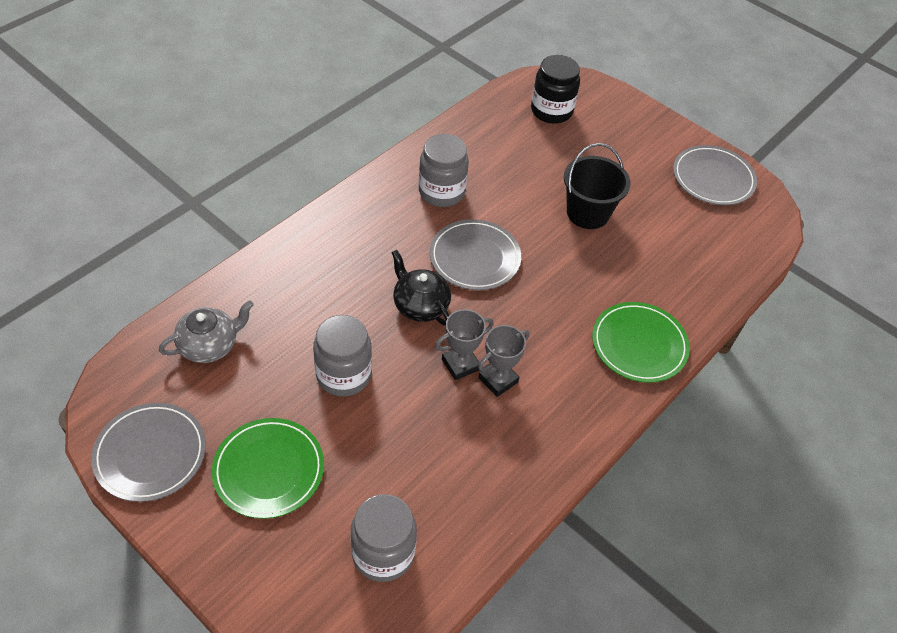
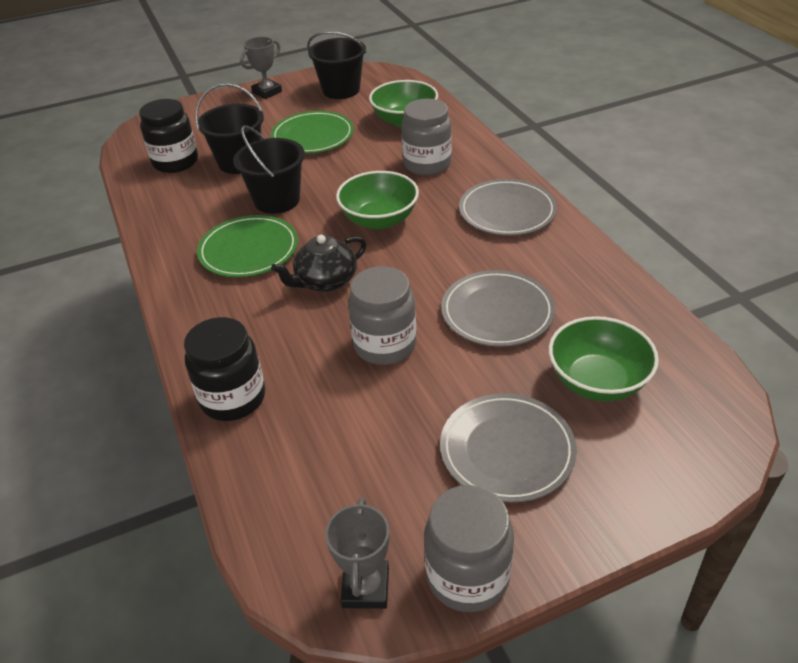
black bucket: 1 -> 3
black jar: 1 -> 2
green bowl: 0 -> 3
grey teapot: 1 -> 0

